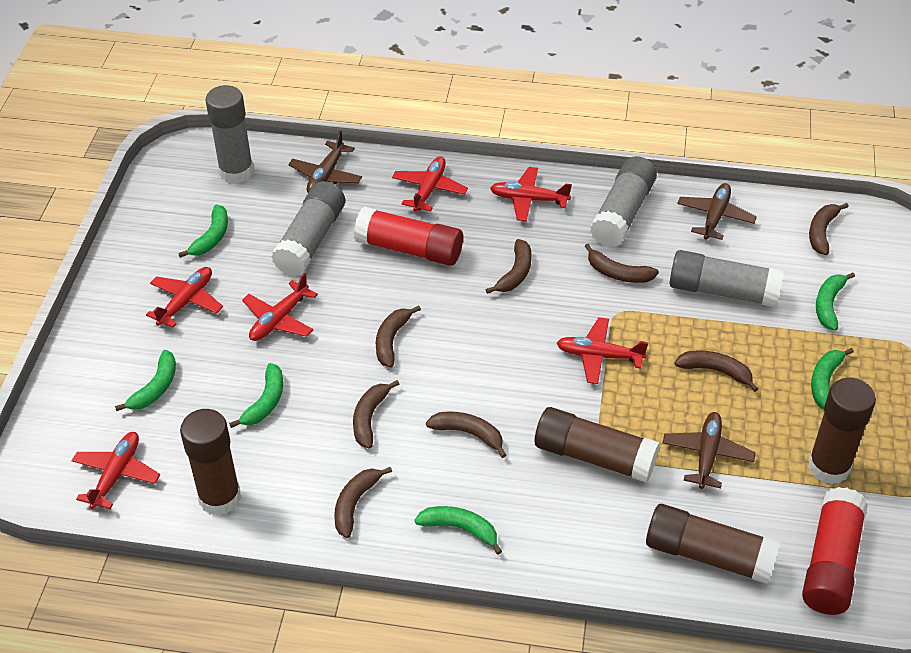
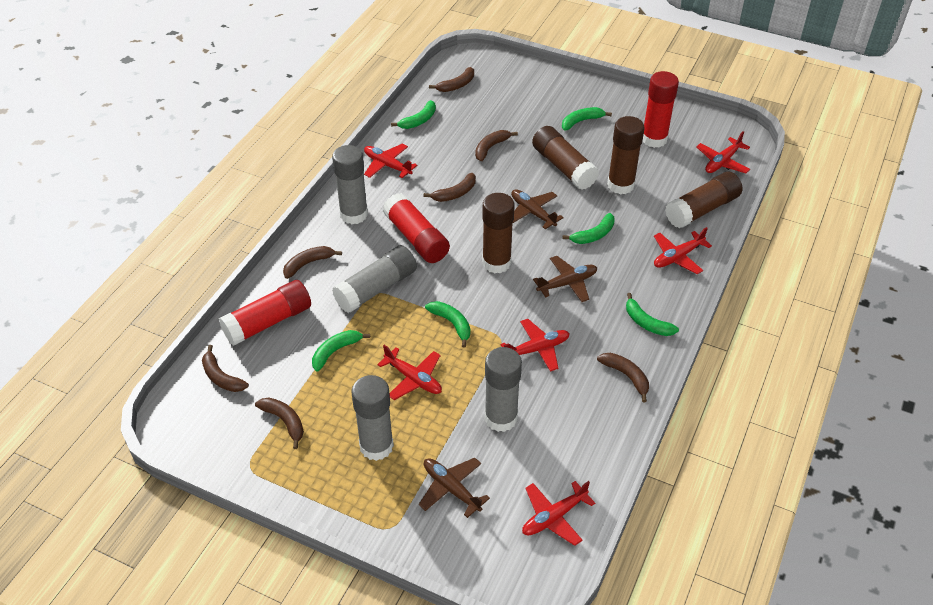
brown banana: 8 -> 7
red glue stick: 2 -> 3

